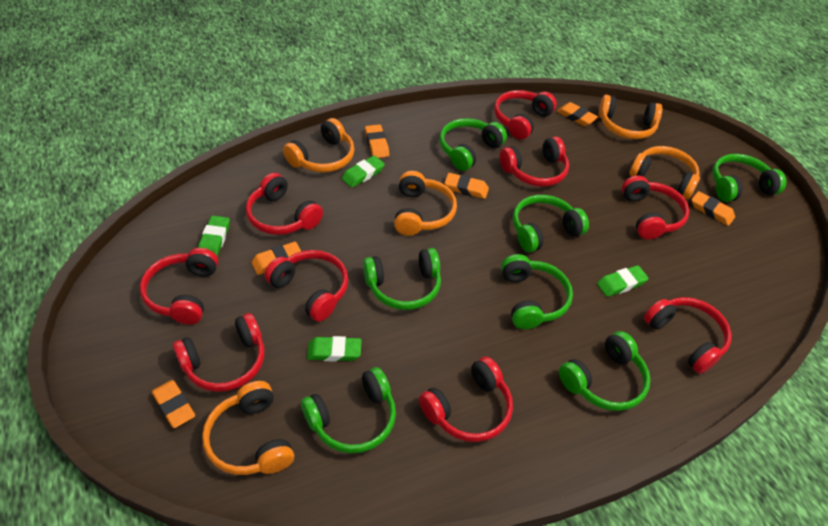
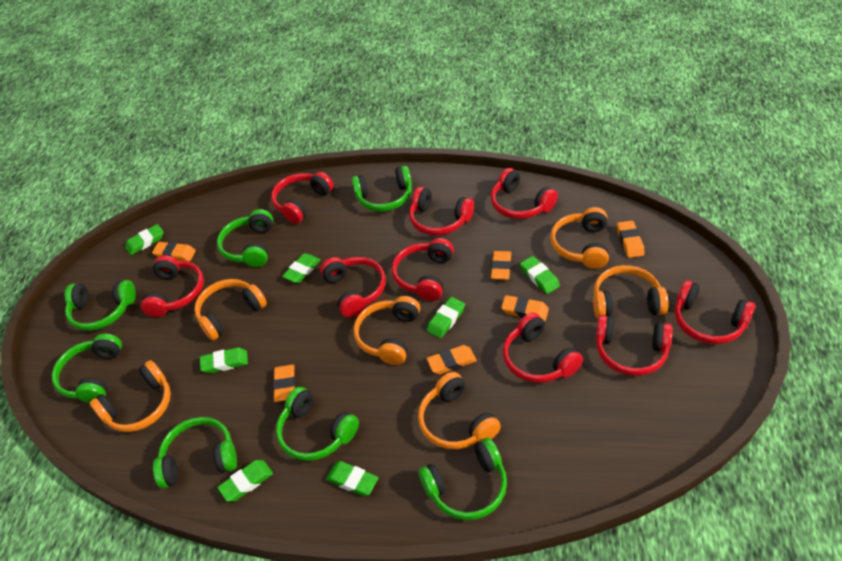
green eraser: 4 -> 7
orange headphones: 5 -> 6

